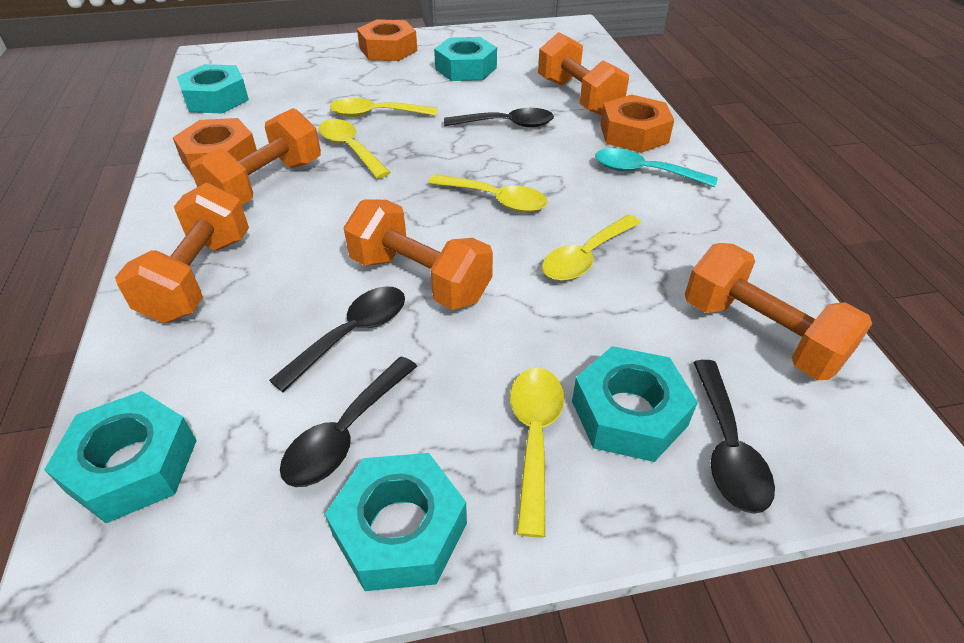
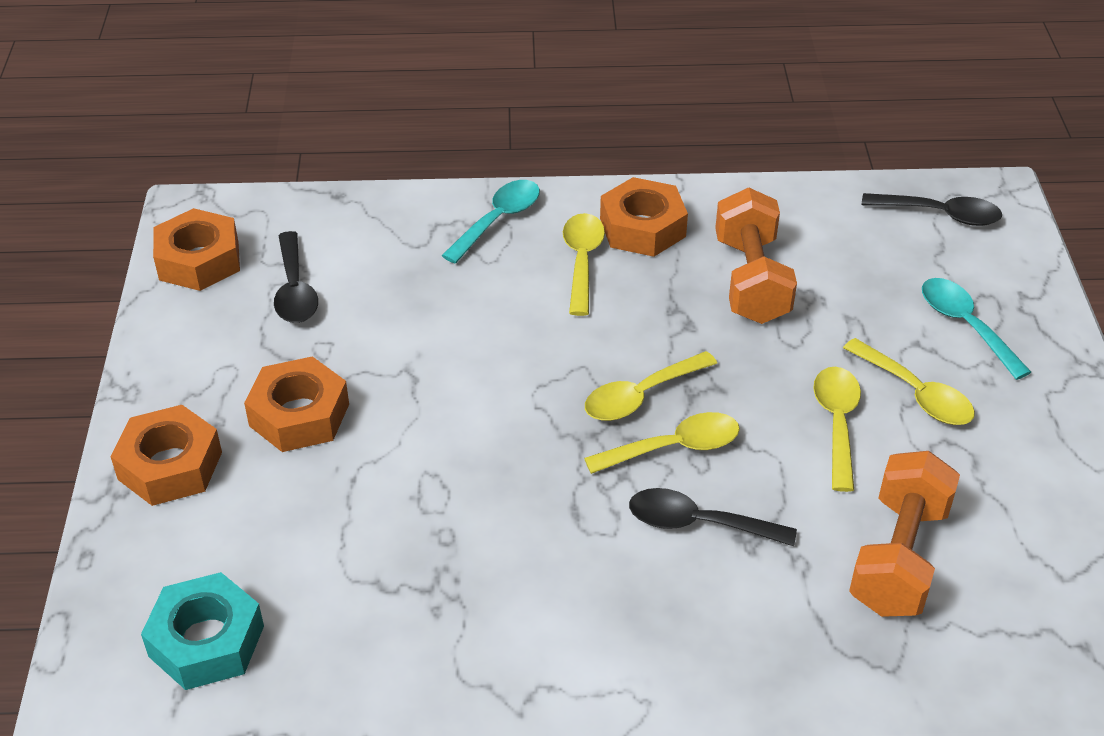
black spoon: 4 -> 3
orange dumbbell: 5 -> 2
orange nut: 3 -> 4
turquoise nut: 5 -> 1
turquoise spoon: 1 -> 2

